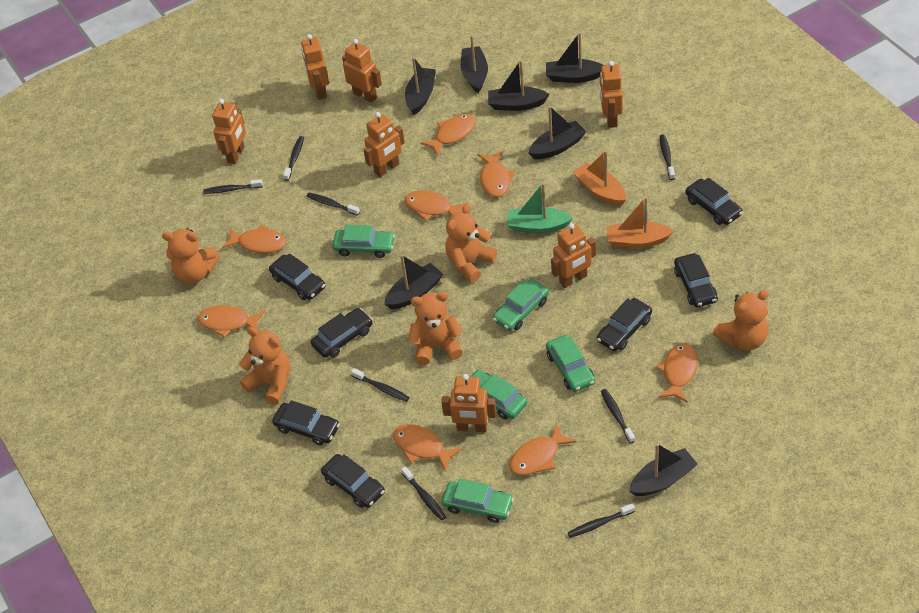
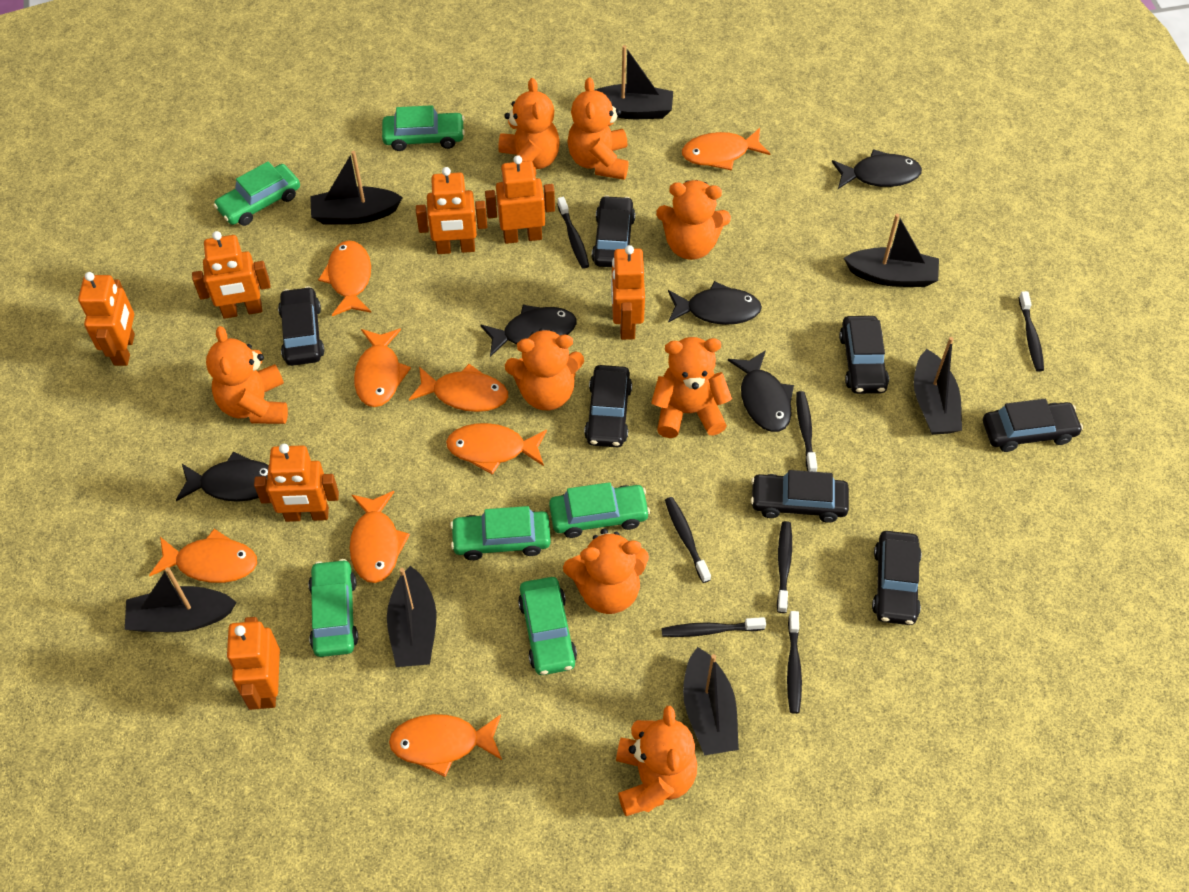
black fish: 0 -> 5
black toothbrush: 8 -> 7
green boat: 1 -> 0
green car: 5 -> 6
orange boat: 2 -> 0
orange teddy bear: 5 -> 8

